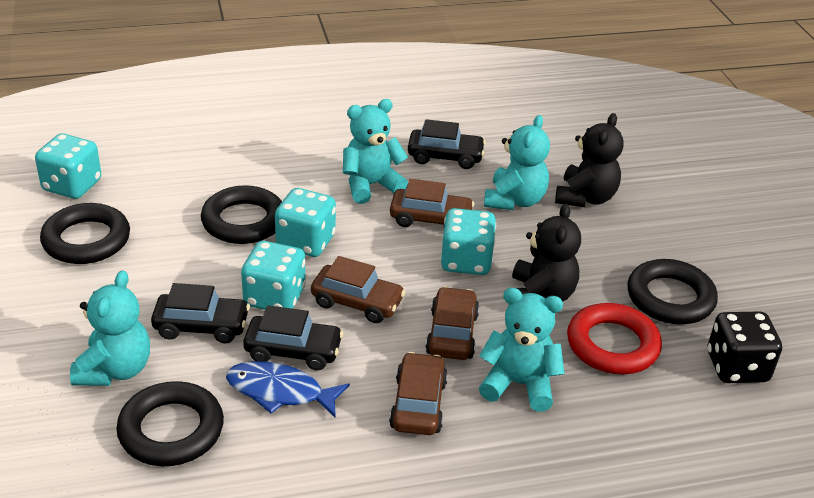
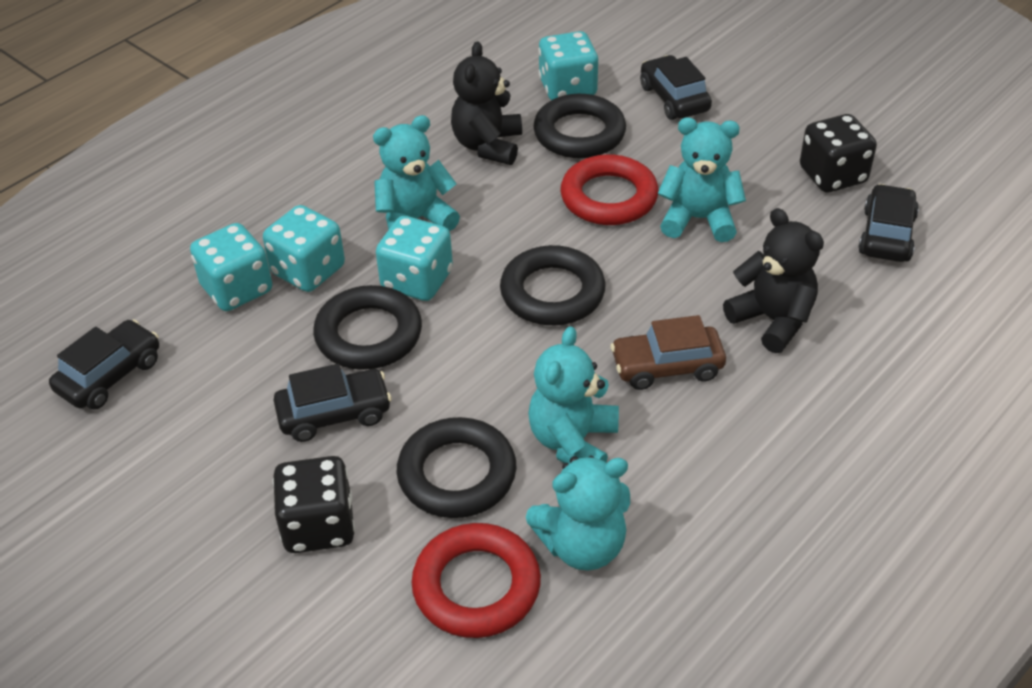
black car: 3 -> 4
black dice: 1 -> 2
blue fish: 1 -> 0
brown car: 4 -> 1
red ring: 1 -> 2

